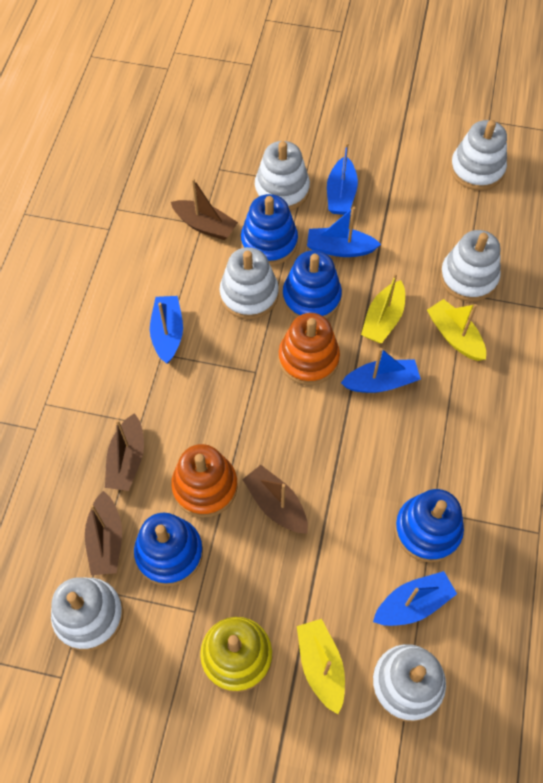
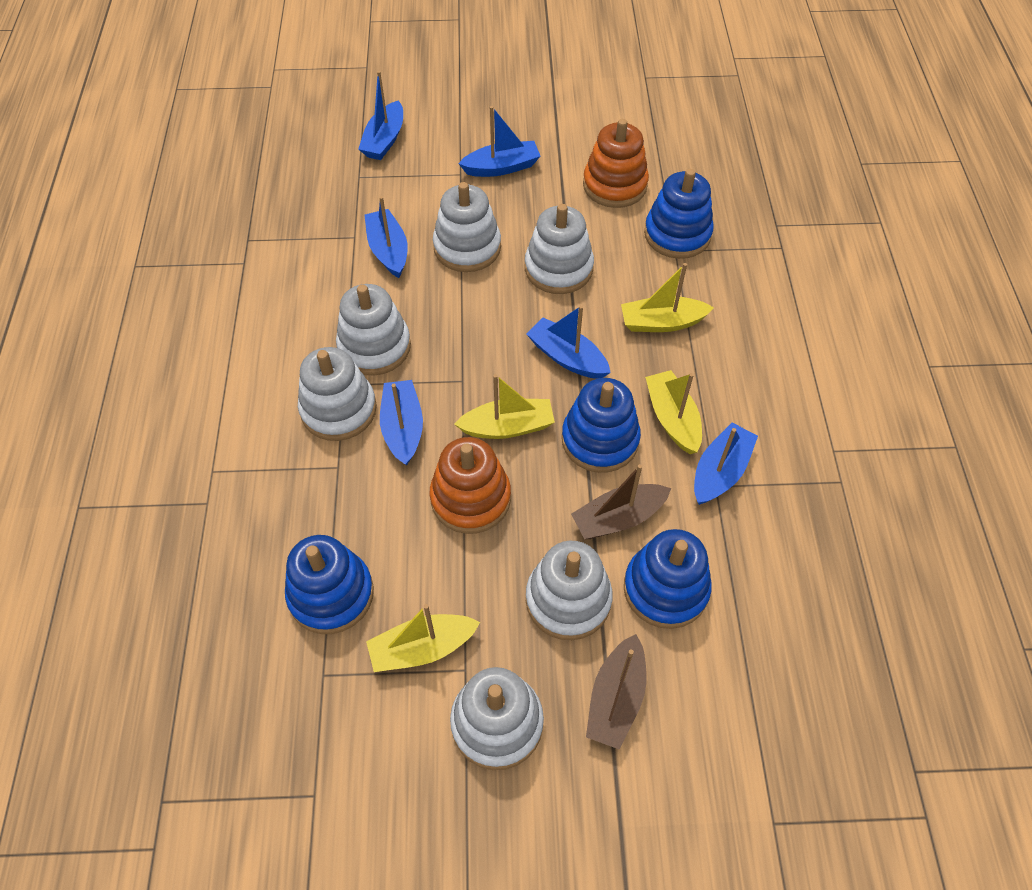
blue boat: 5 -> 6
brown boat: 4 -> 2
yellow boat: 3 -> 4
yellow stacking toy: 1 -> 0

